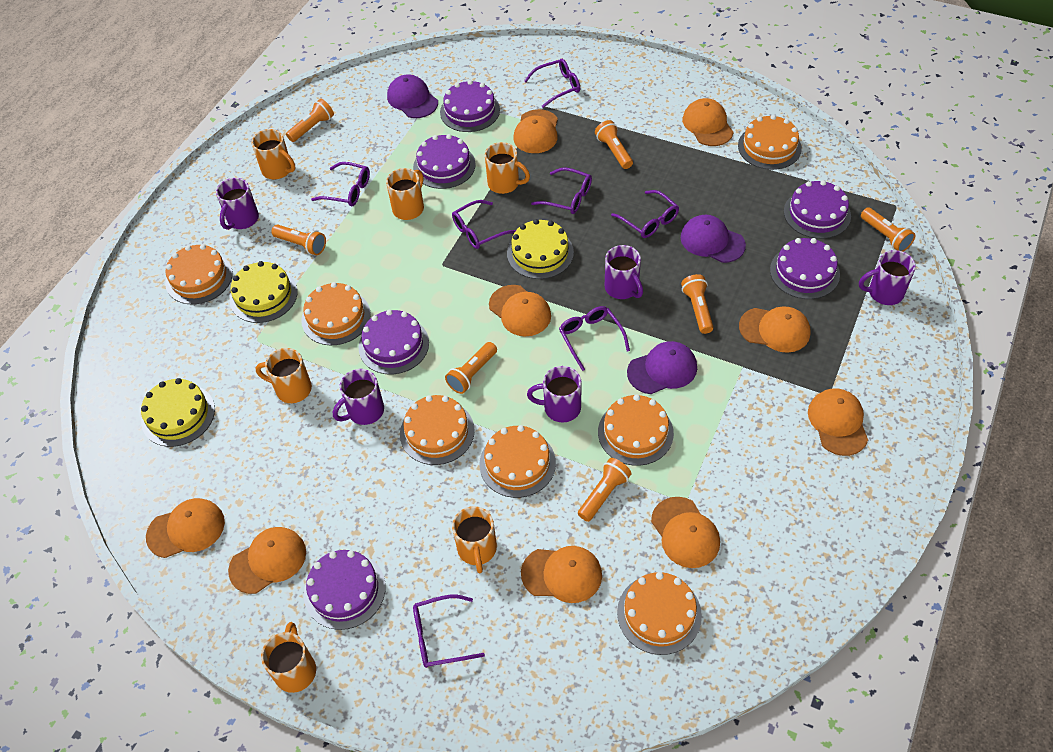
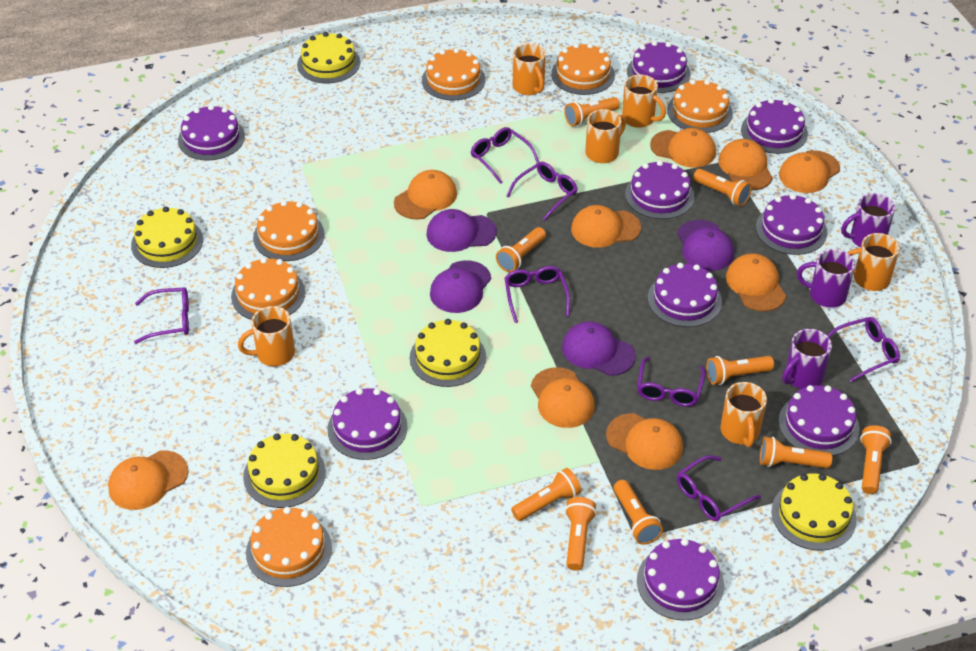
orange cake: 7 -> 6
orange flashlight: 7 -> 9
purple cake: 6 -> 9
purple cap: 3 -> 4
purple mug: 5 -> 3
yellow cake: 3 -> 5

